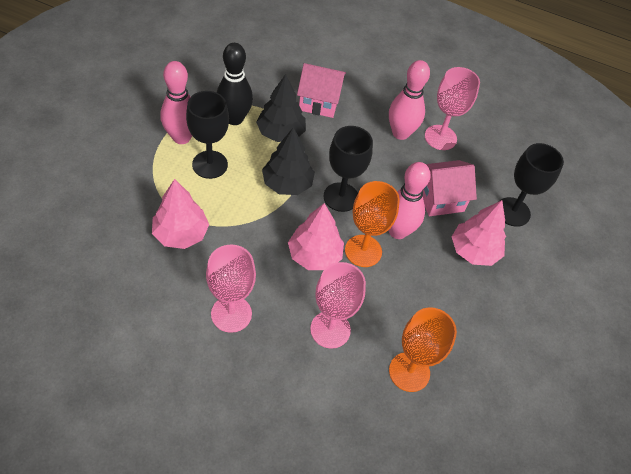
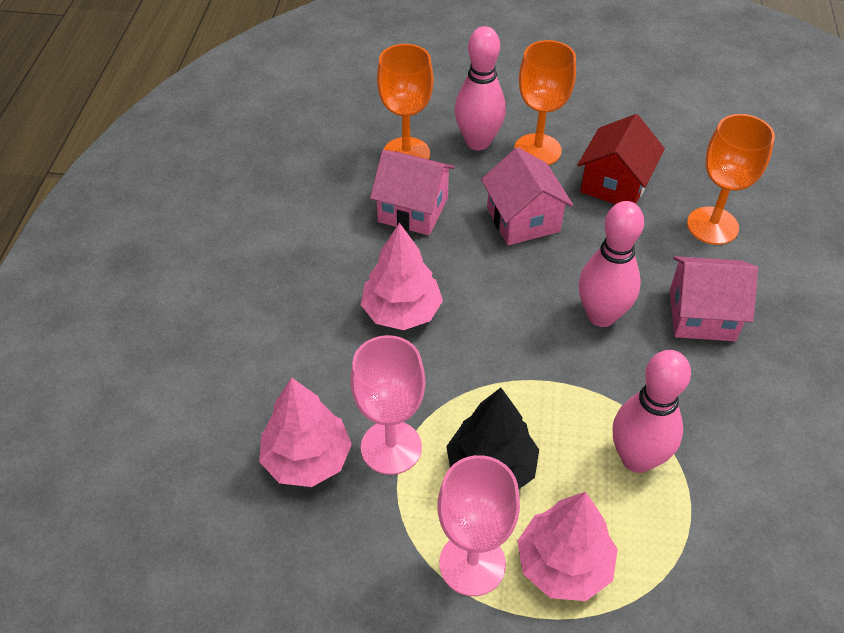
black bowling pin: 1 -> 0
black goblet: 3 -> 0
black tree: 2 -> 1
orange goblet: 2 -> 3
pink goblet: 3 -> 2
pink house: 2 -> 3
red house: 0 -> 1

